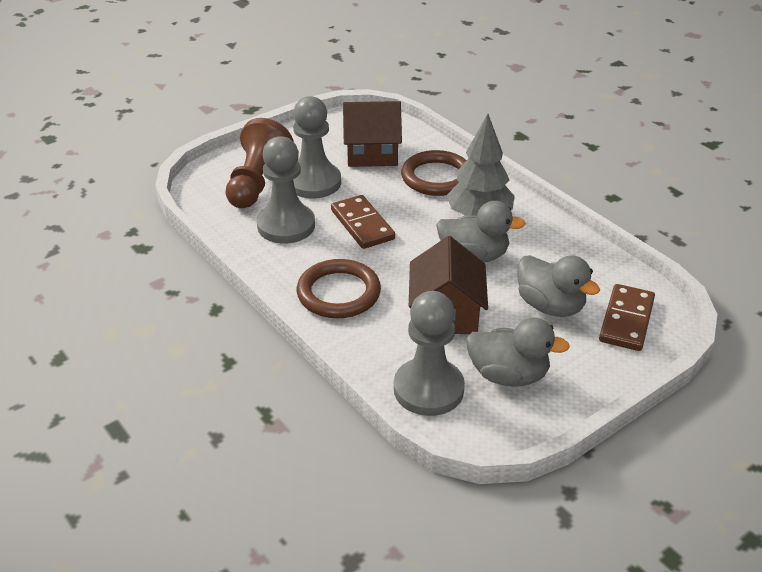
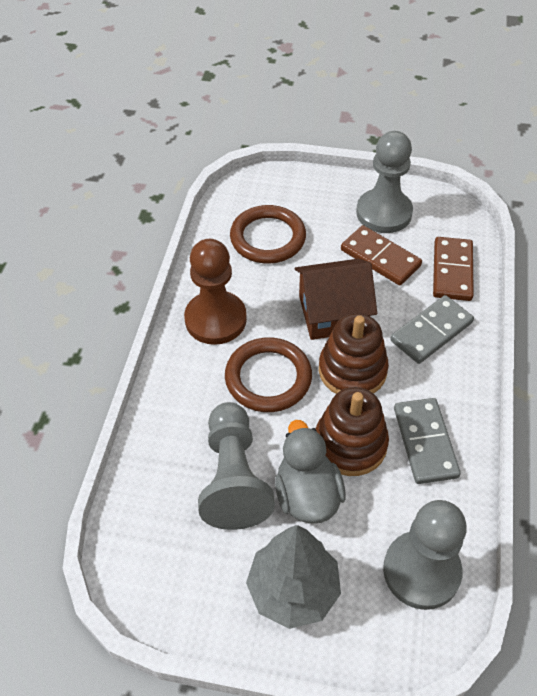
brown house: 2 -> 1
brown stacking toy: 0 -> 2
grey domino: 0 -> 2
grey duck: 3 -> 1

